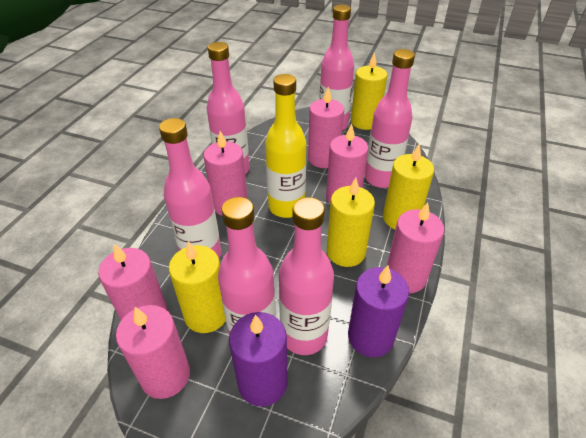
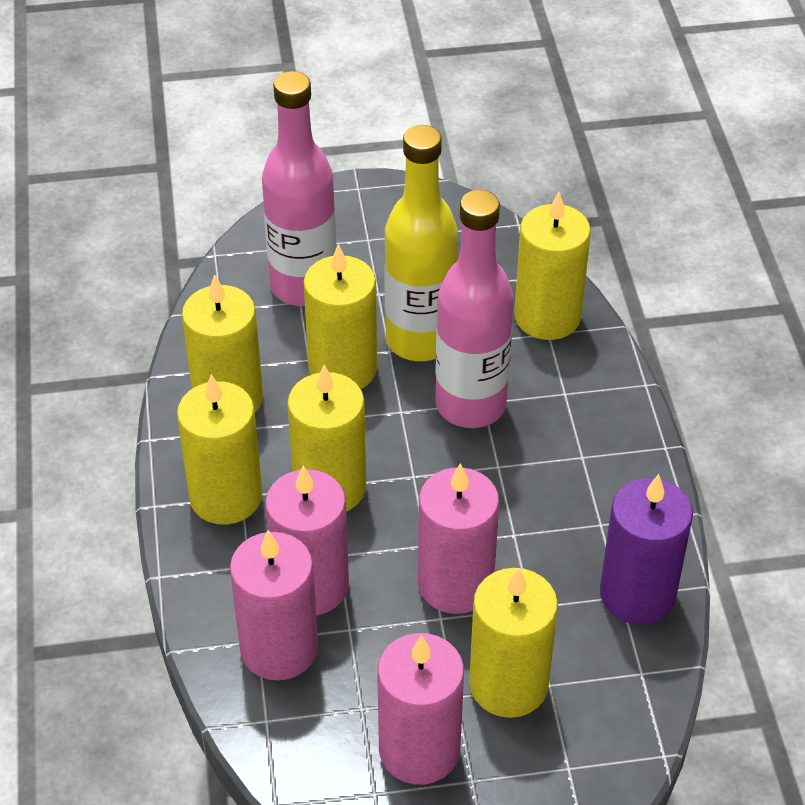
pink bottle: 6 -> 2
pink candle: 6 -> 4
purple candle: 2 -> 1
yellow candle: 4 -> 6

